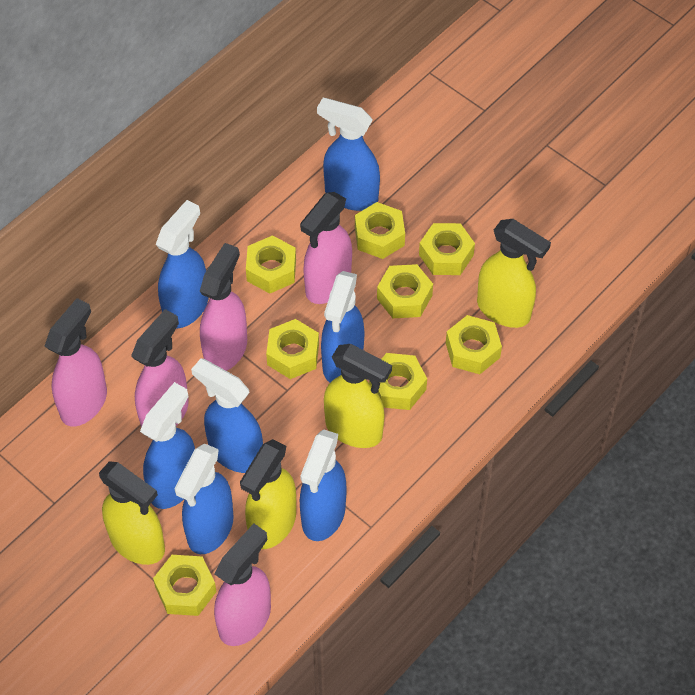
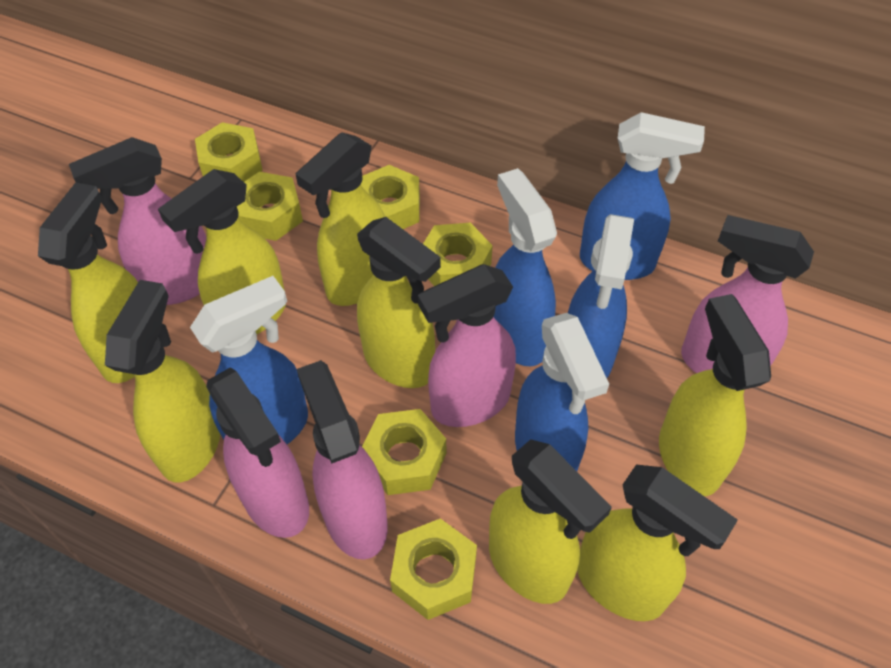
blue spray bottle: 7 -> 5
yellow nut: 8 -> 6
yellow spray bottle: 4 -> 8

